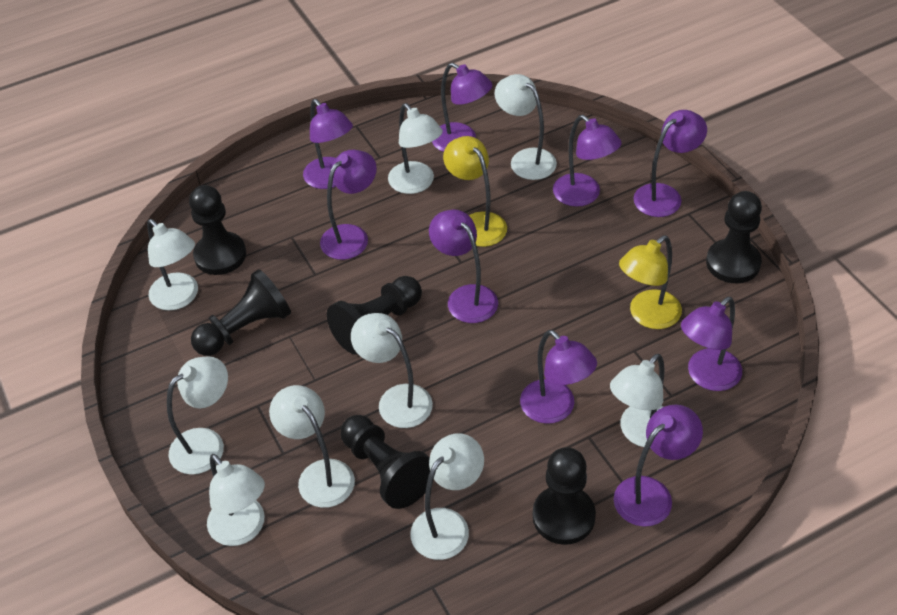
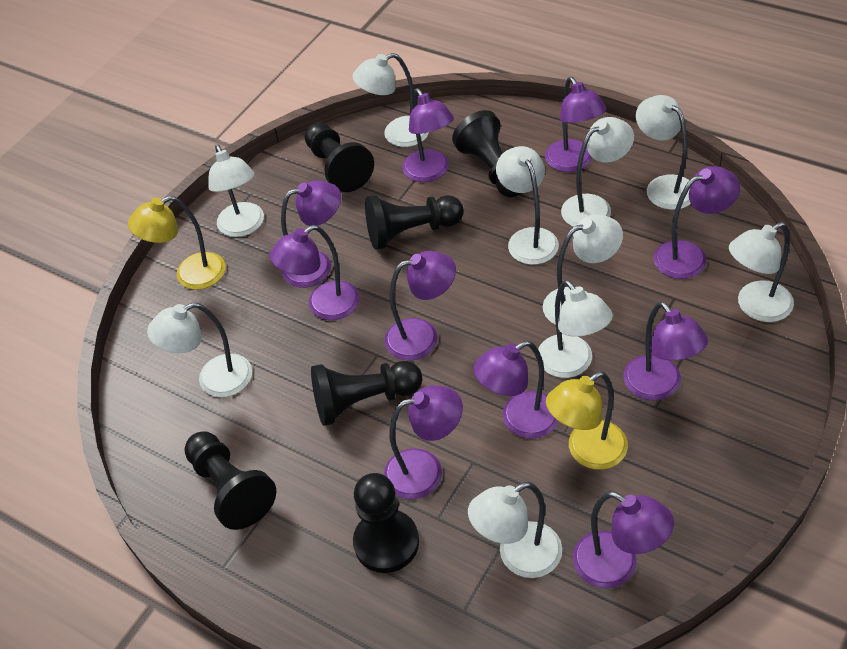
purple lamp: 9 -> 10
white lamp: 9 -> 10

